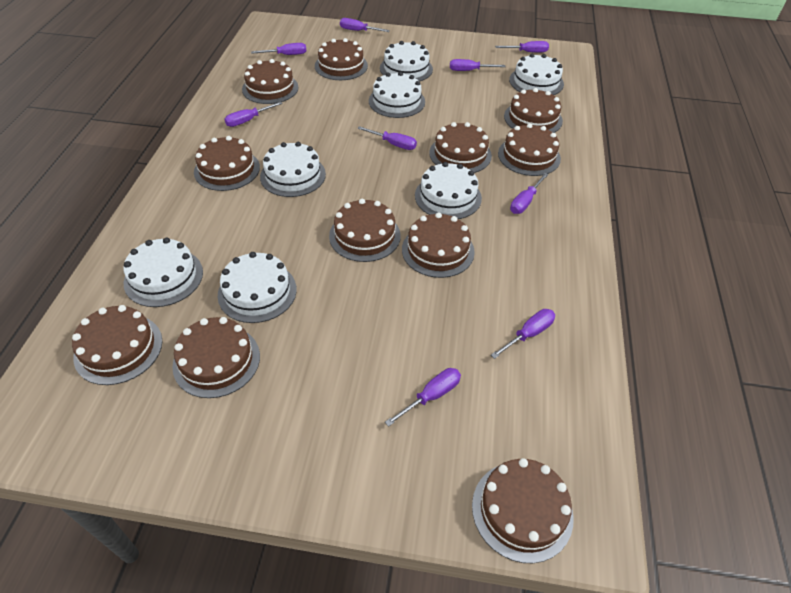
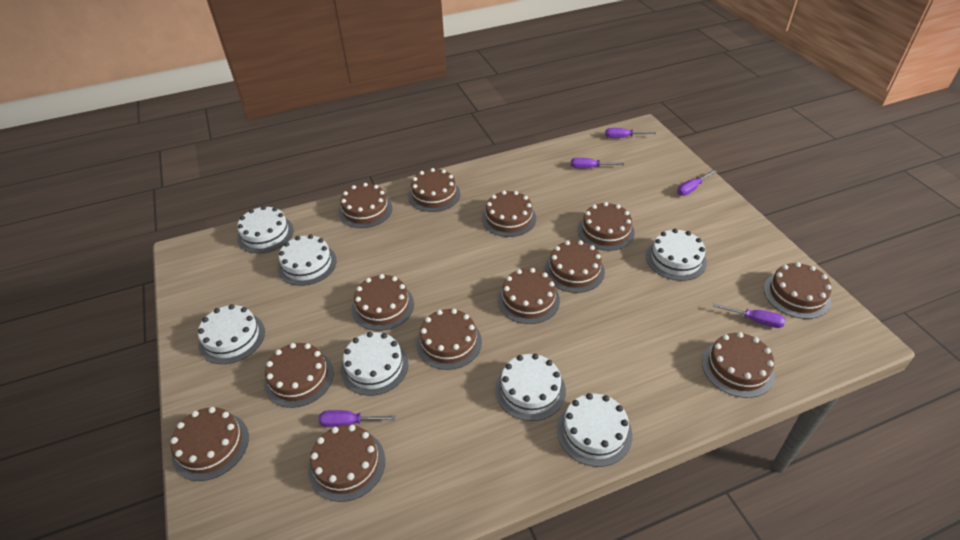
brown cake: 11 -> 13
purple screwdriver: 9 -> 5

